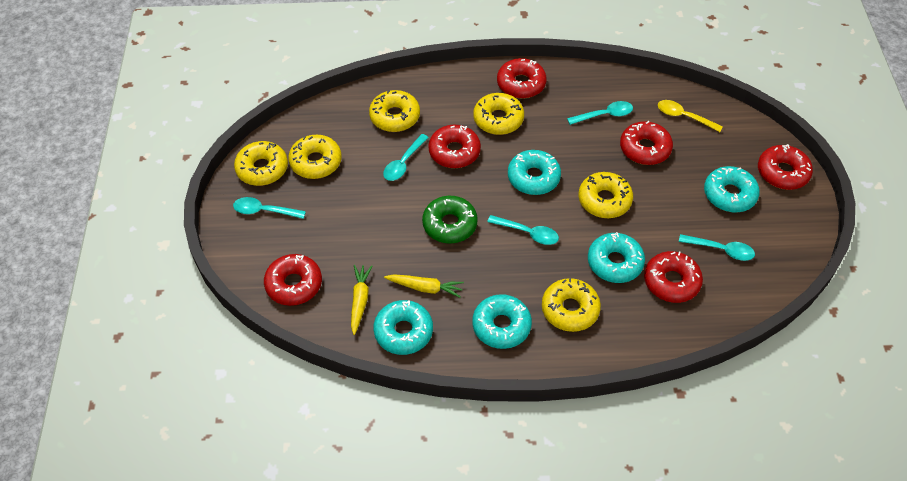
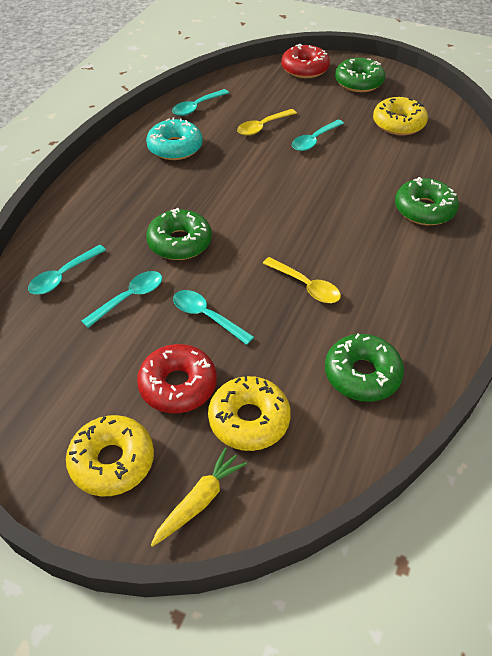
green donut: 1 -> 4
red donut: 6 -> 2
turquoise donut: 5 -> 1
yellow carrot: 2 -> 1
yellow donut: 6 -> 3
yellow spoon: 1 -> 2

